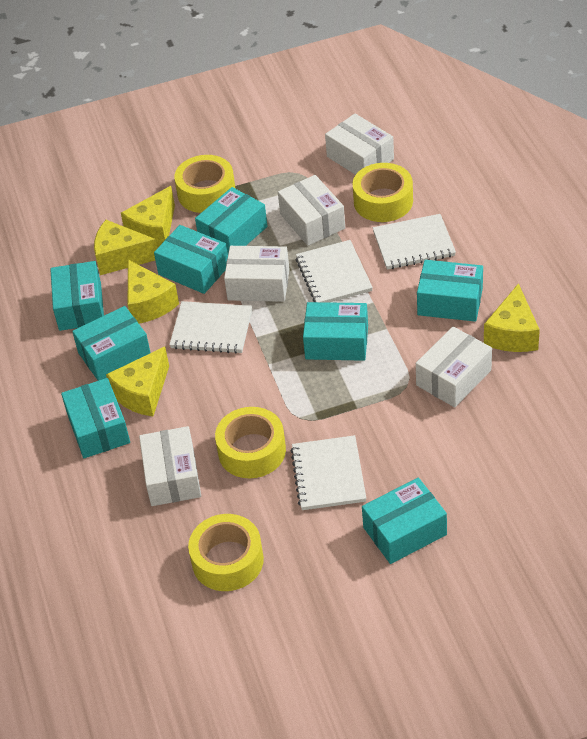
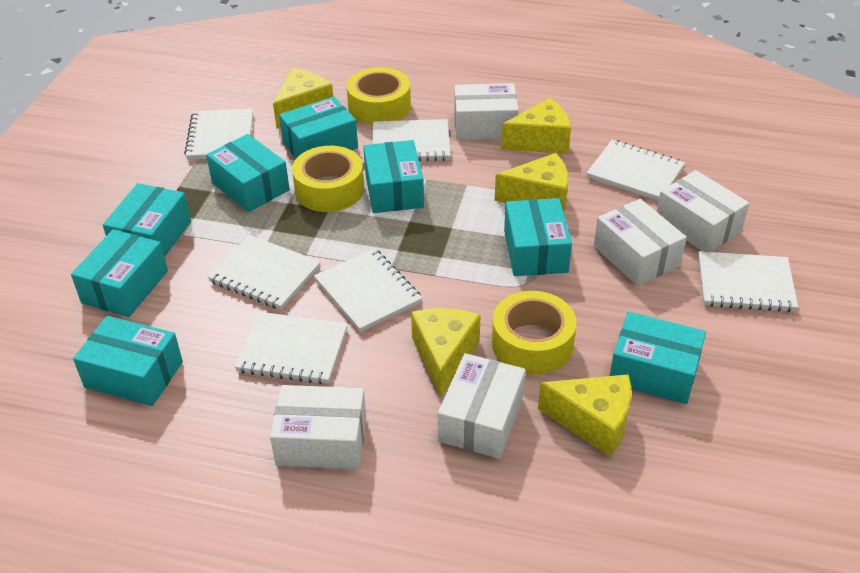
white notebook: 4 -> 7
yellow tape: 4 -> 3

